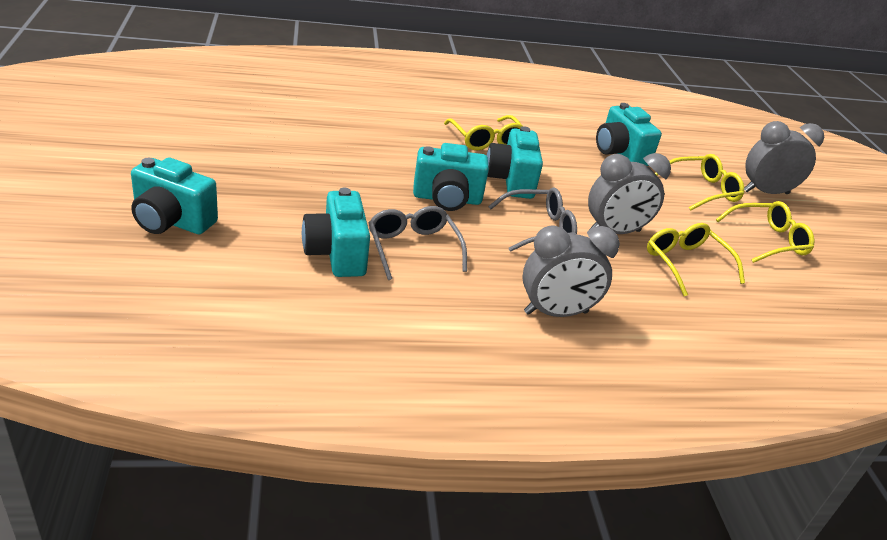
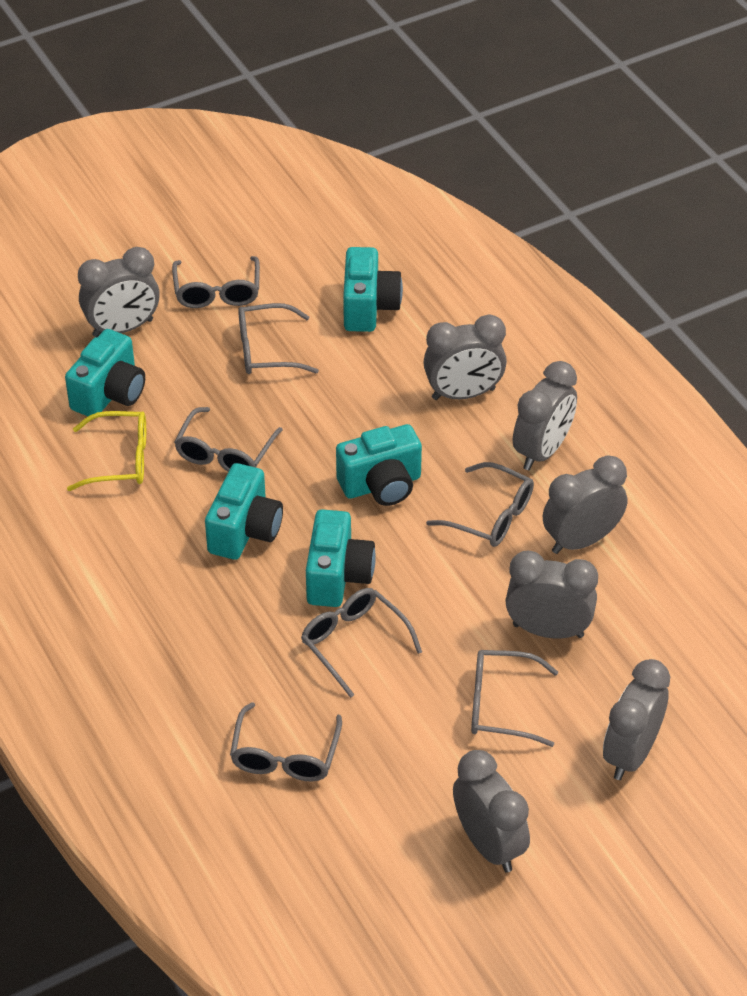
grey clock: 3 -> 7
grey glasses: 2 -> 7
yellow glasses: 4 -> 1

